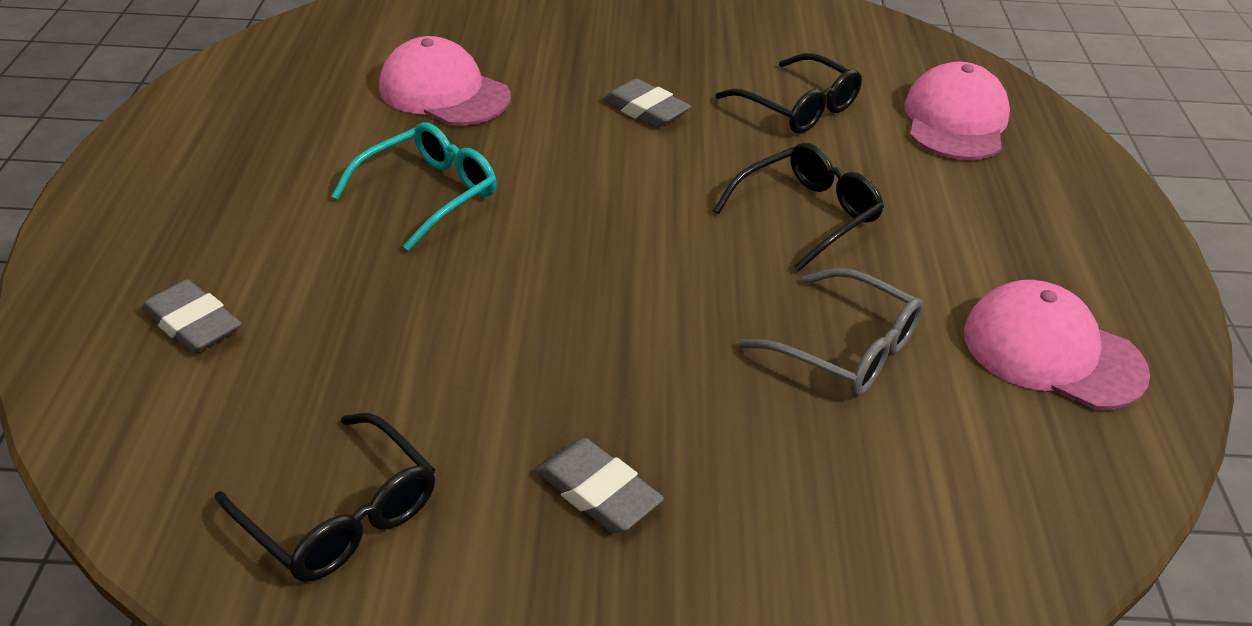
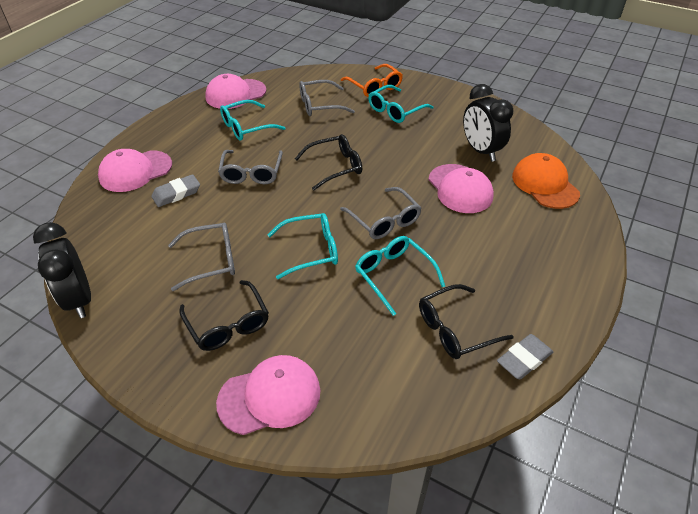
black clock: 0 -> 2
grey eraser: 3 -> 2
grey glasses: 1 -> 4
orange cap: 0 -> 1
orange glasses: 0 -> 1
pink cap: 3 -> 4
turquoise glasses: 1 -> 4

